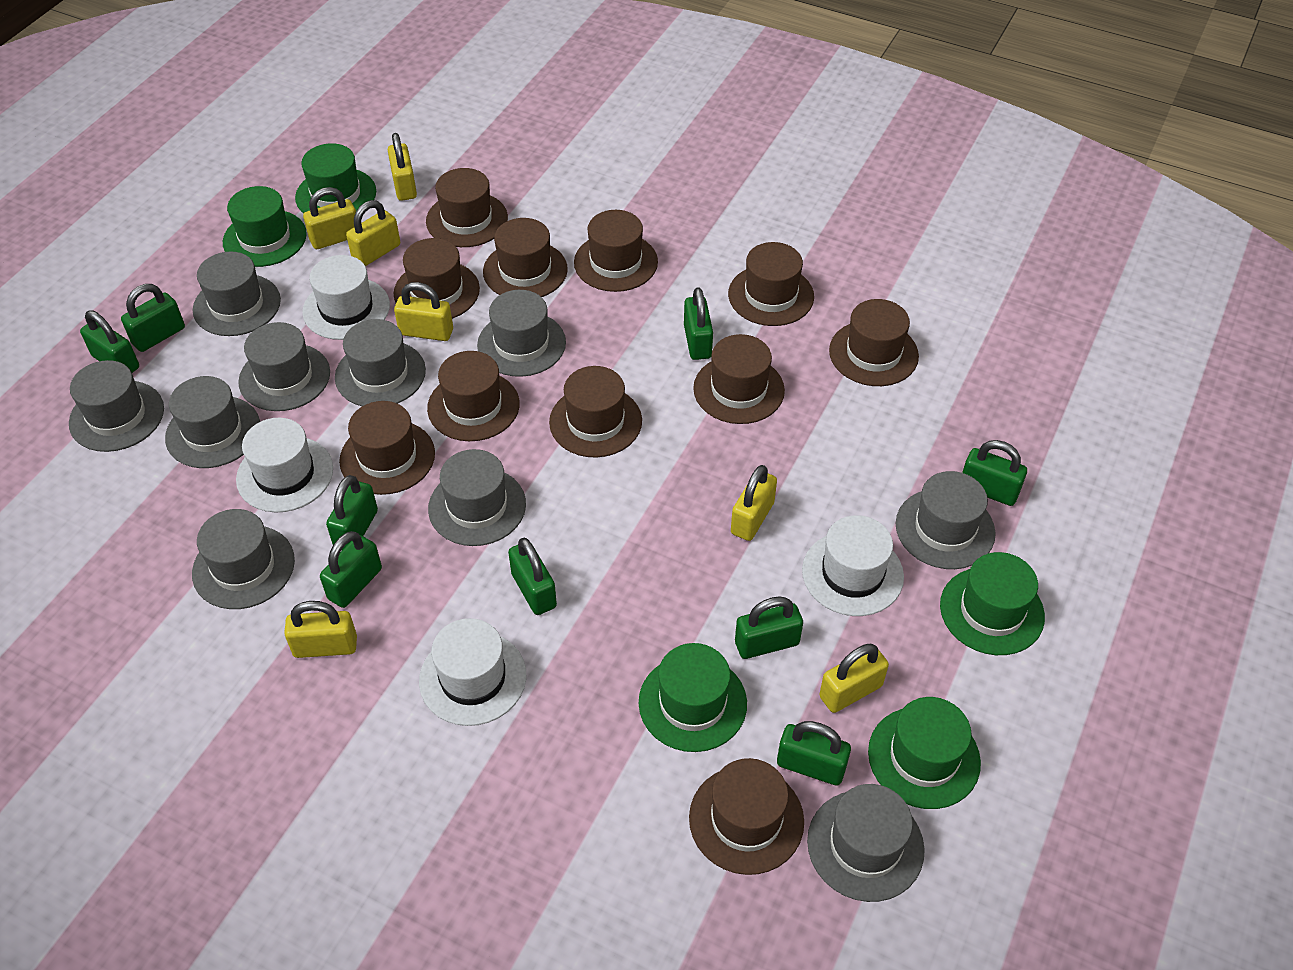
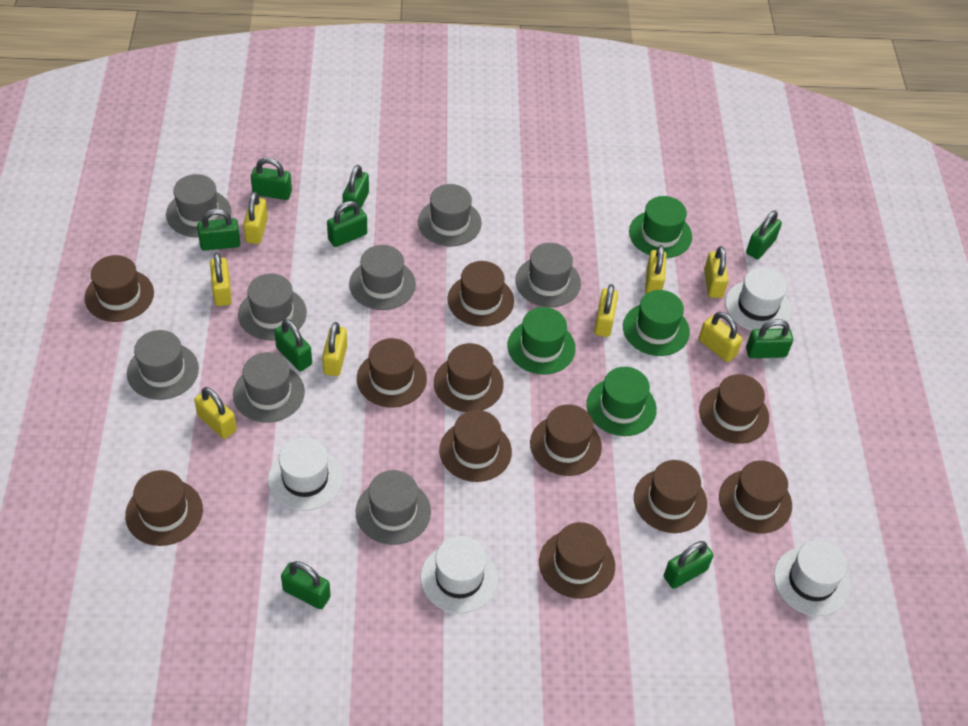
green hat: 5 -> 4
grey hat: 10 -> 8
yellow padlock: 7 -> 8

